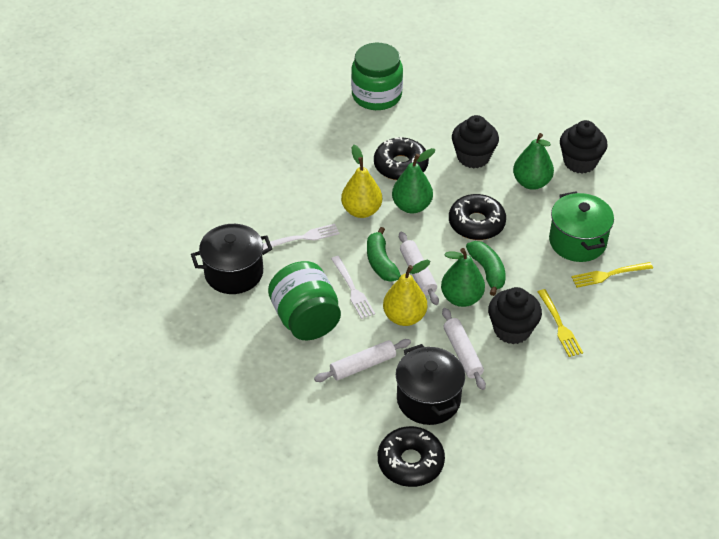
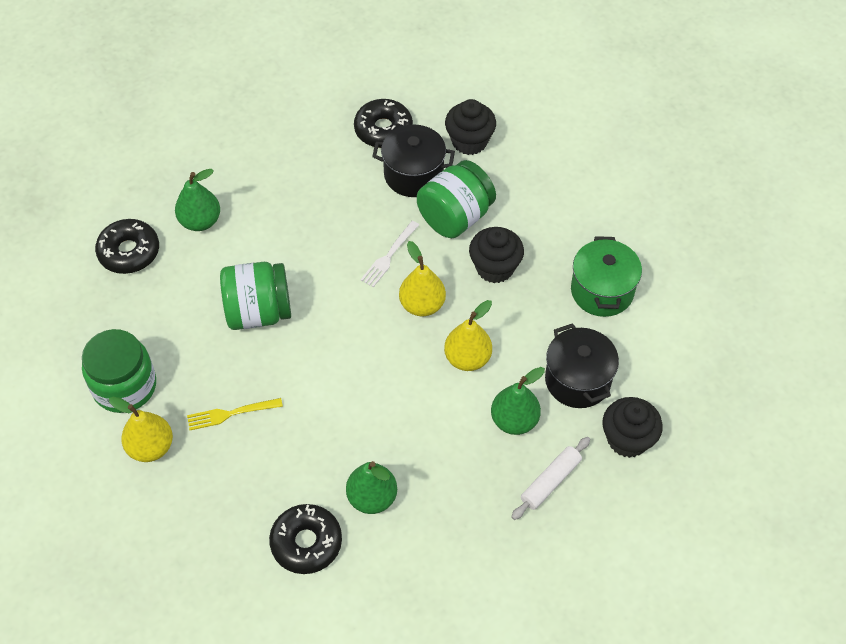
green banana: 2 -> 0
green jar: 2 -> 3
white fork: 2 -> 1
white rolling pin: 3 -> 1
yellow fork: 2 -> 1
yellow pear: 2 -> 3

